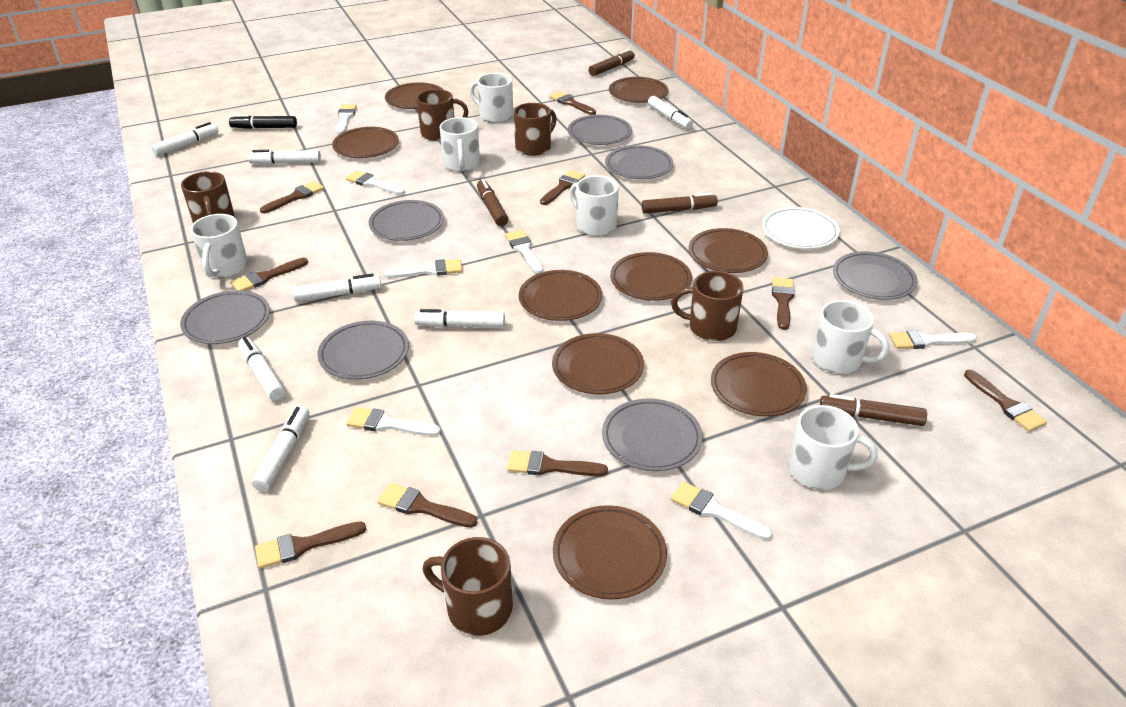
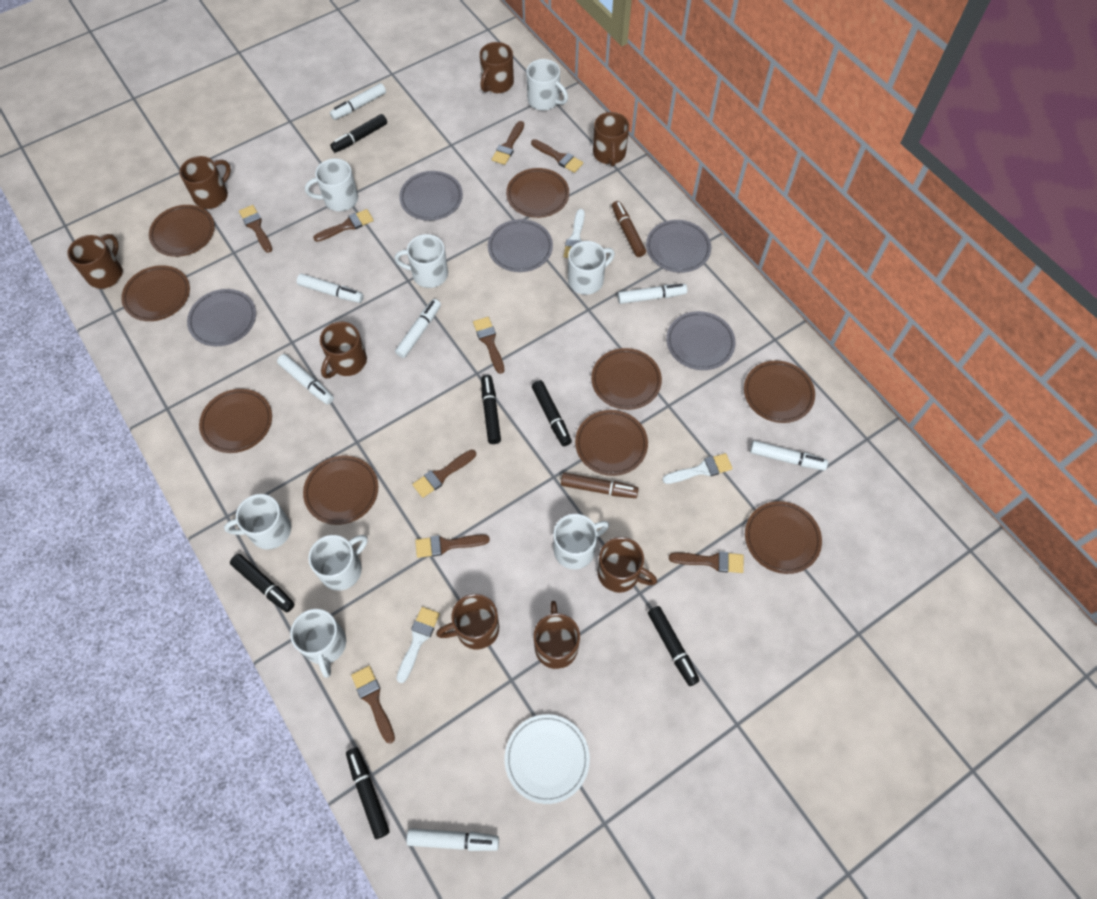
black marker: 1 -> 6
brown marker: 4 -> 2
brown mug: 5 -> 8
grey plate: 7 -> 5
white brush: 7 -> 3
white mug: 6 -> 8

